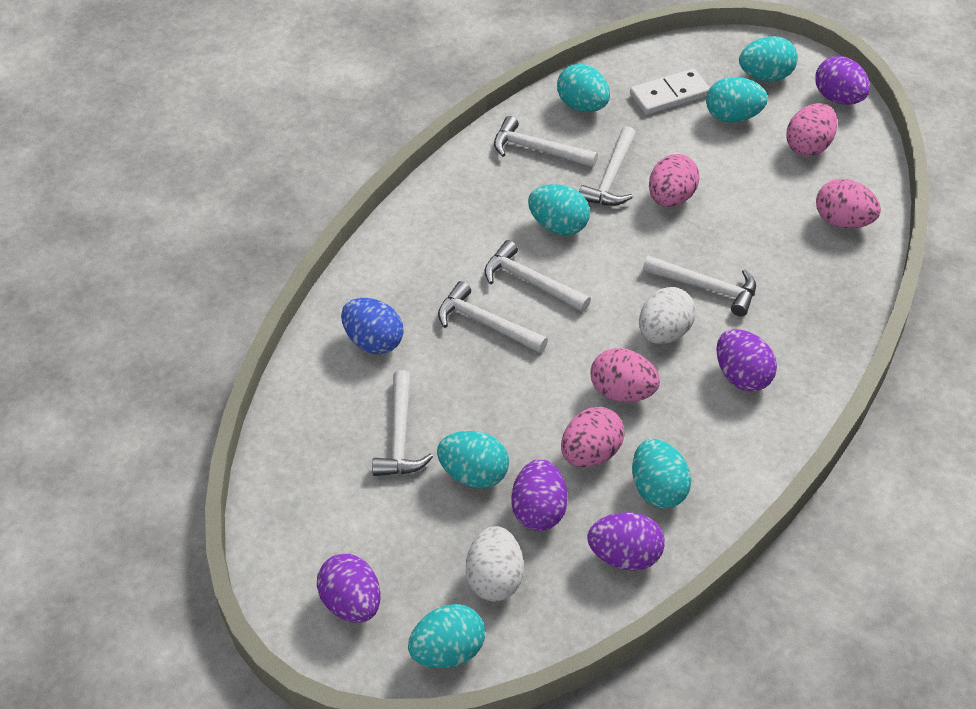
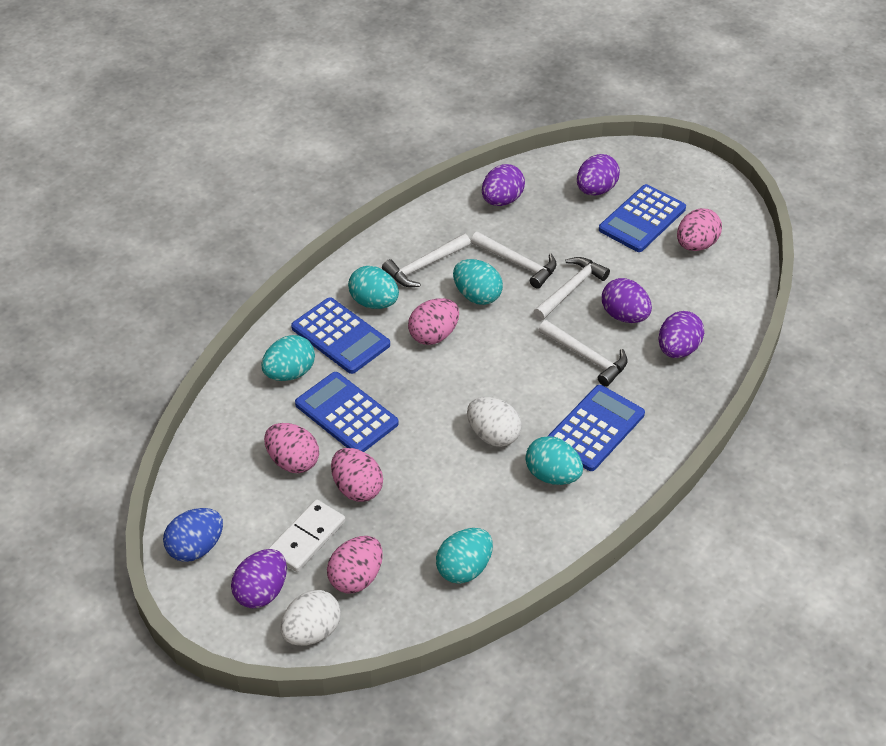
blue calculator: 0 -> 4
turquoise egg: 7 -> 5
white hammer: 6 -> 4

